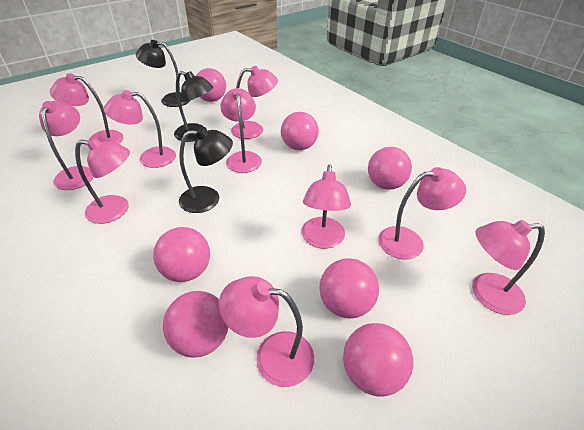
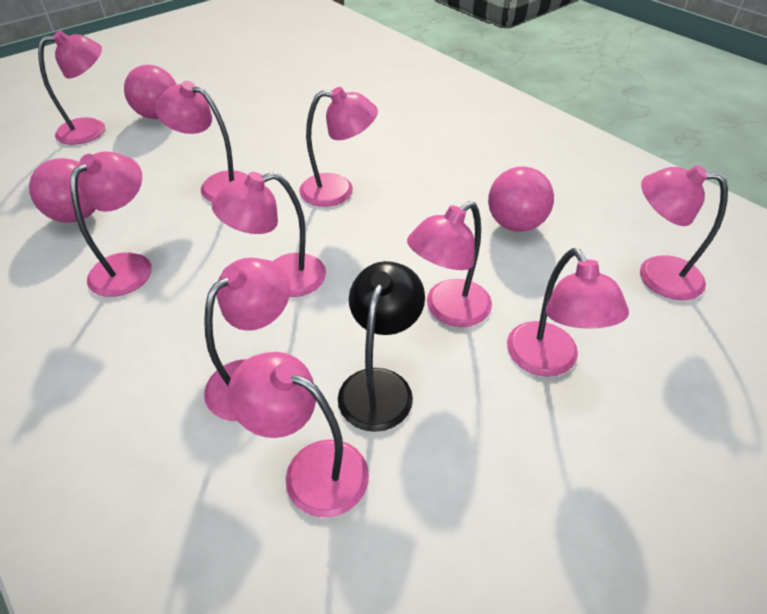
black lamp: 3 -> 1
pink ball: 7 -> 3

